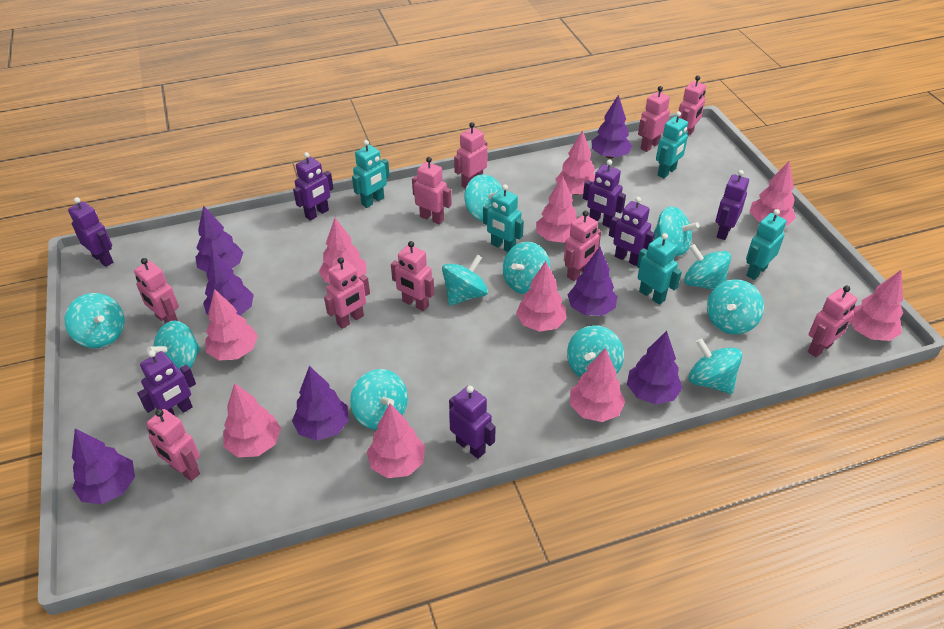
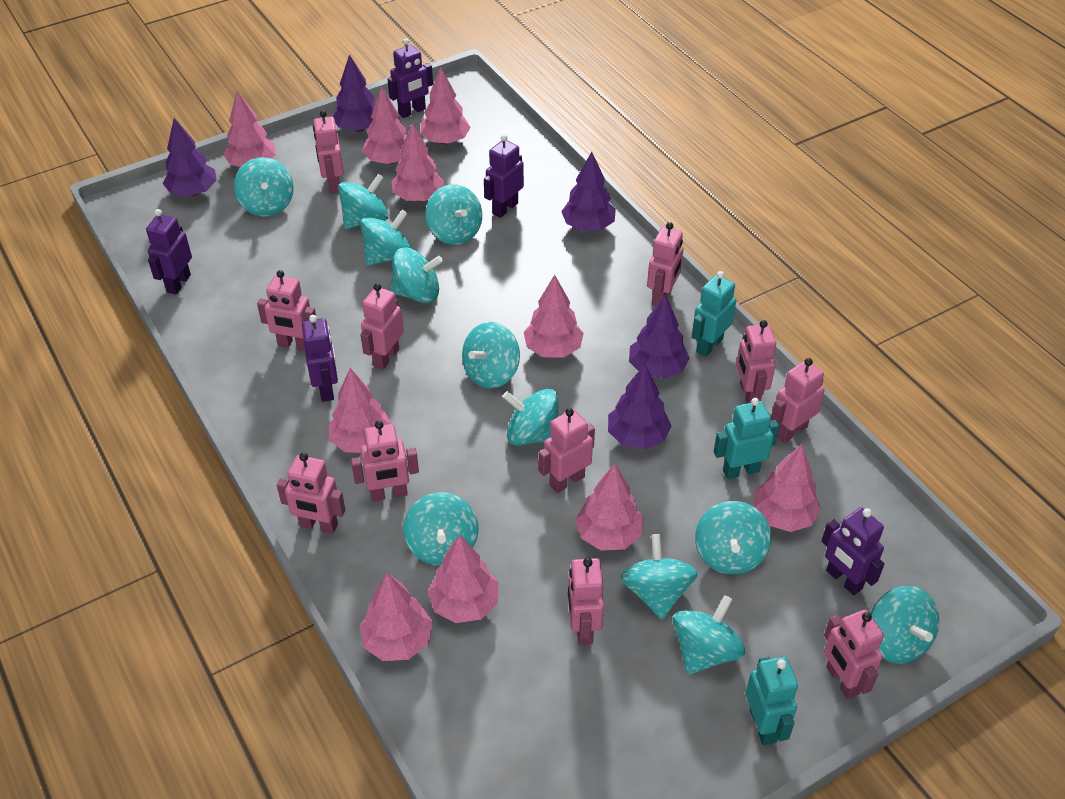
pink robot: 10 -> 11
purple robot: 7 -> 5
purple tree: 7 -> 5
turquoise robot: 5 -> 3
turquoise spinning top: 11 -> 12

